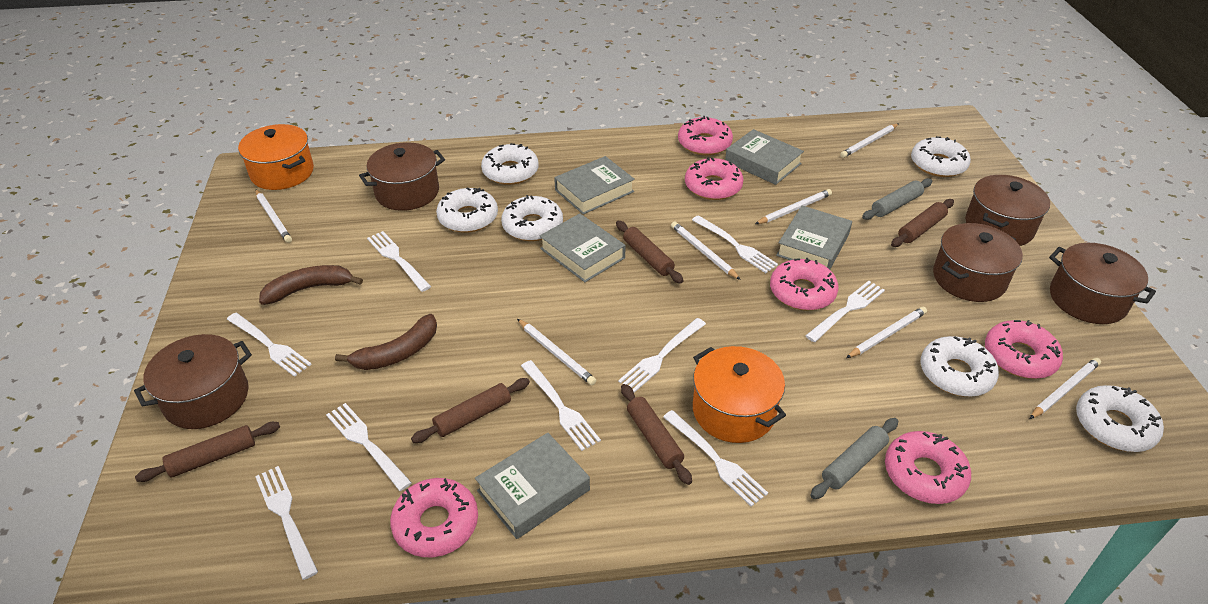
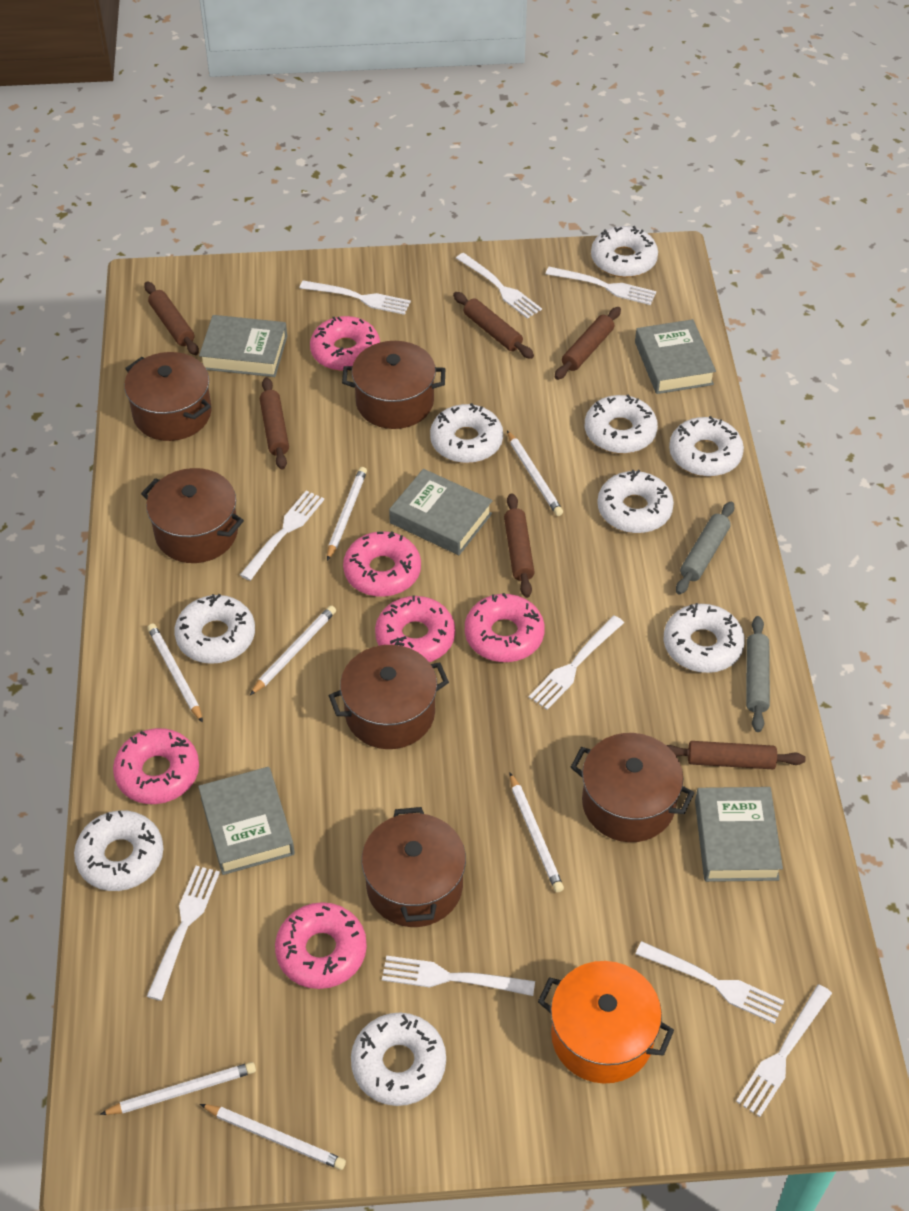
brown banana: 2 -> 0
brown pot: 5 -> 6
brown rolling pin: 5 -> 6
orange pot: 2 -> 1
white donut: 6 -> 9

